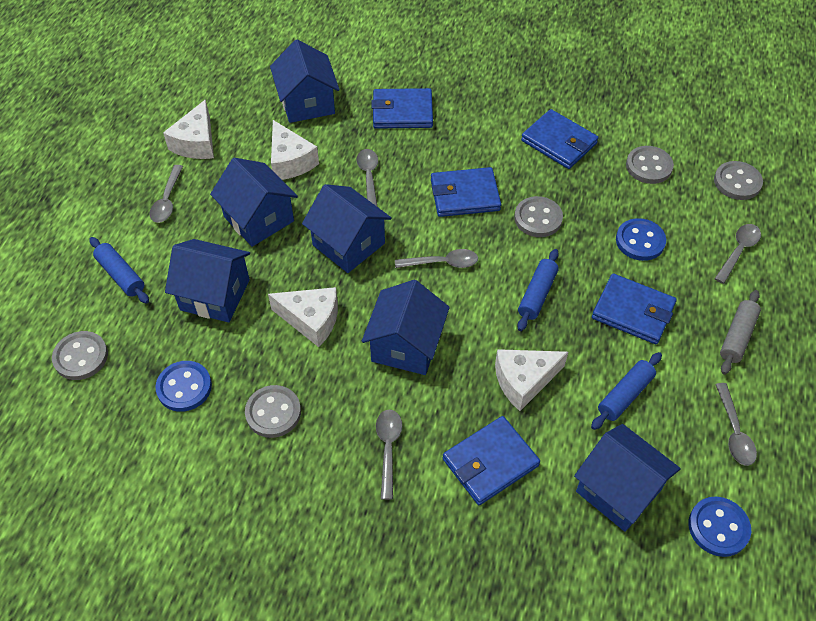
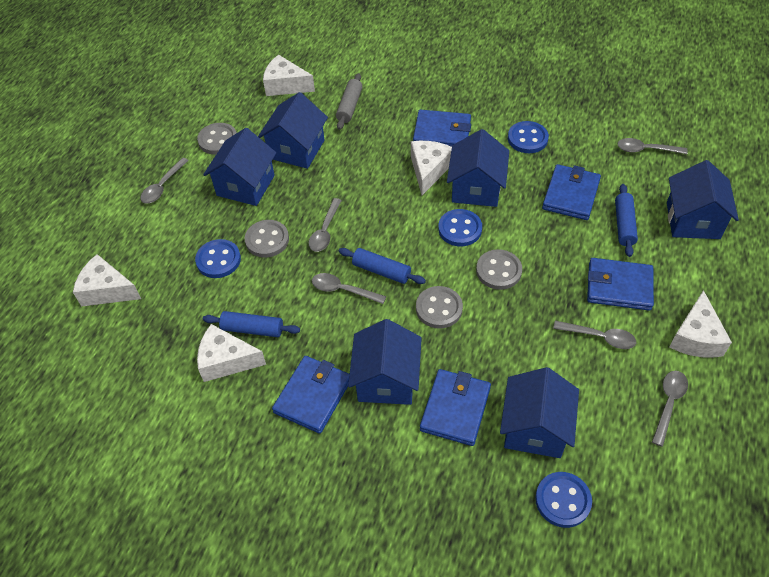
blue button: 3 -> 4
grey button: 5 -> 4
white cheese: 4 -> 5

